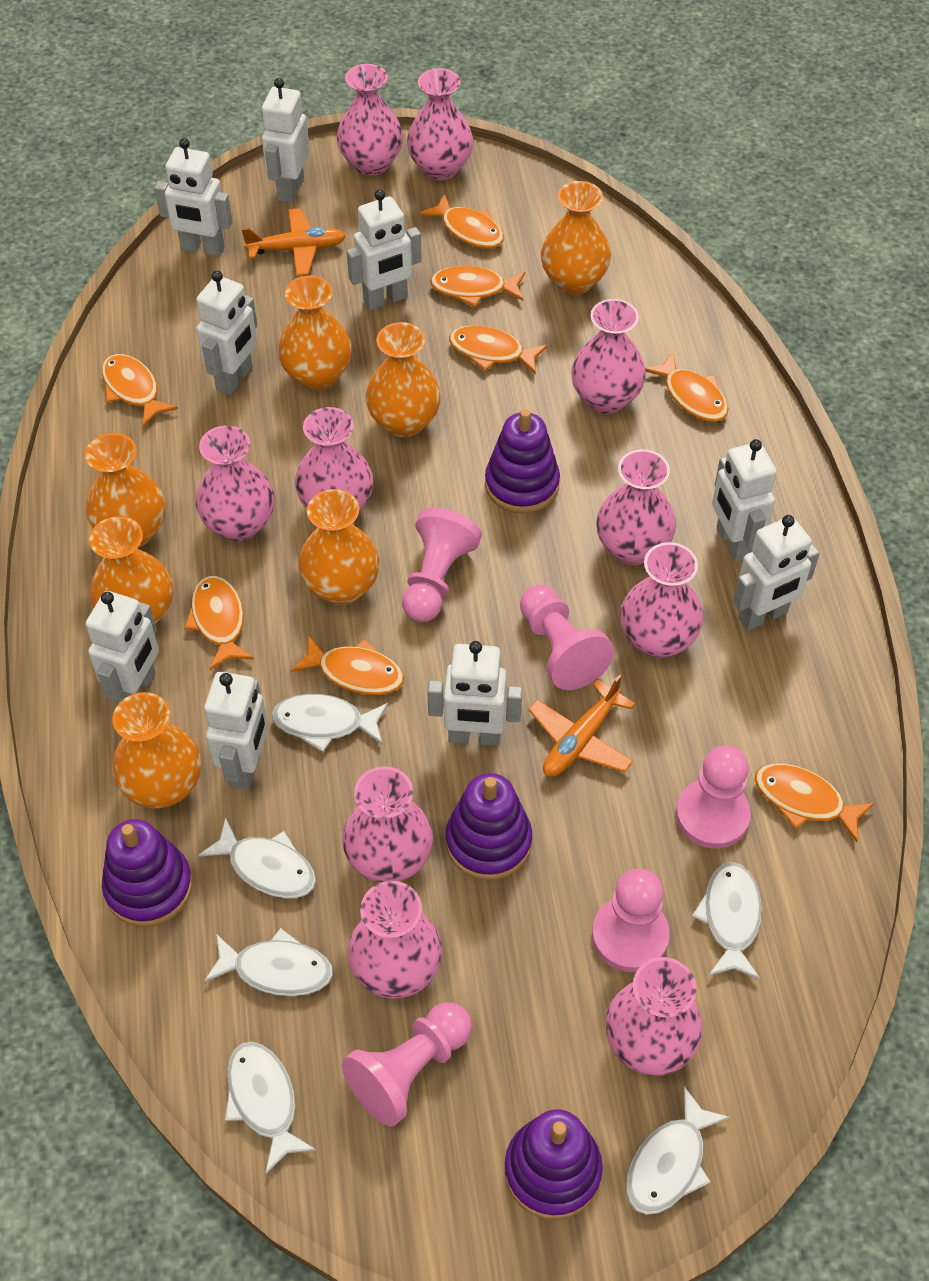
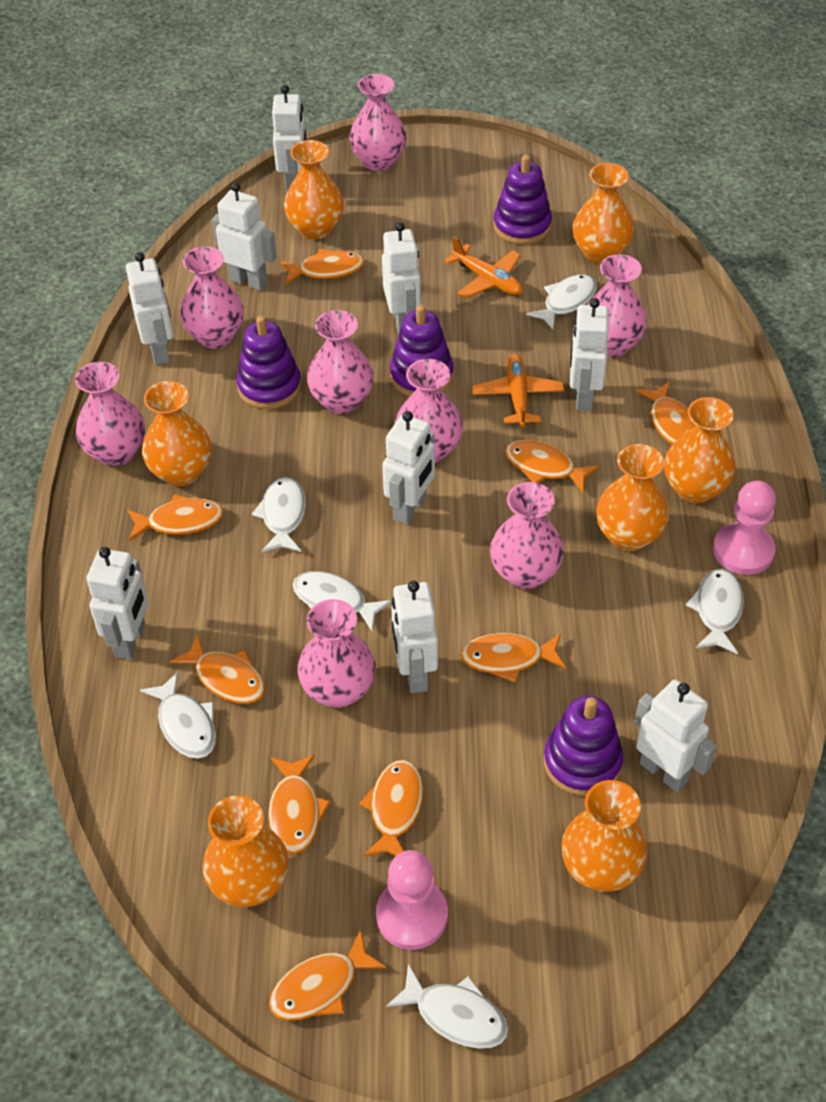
orange fish: 8 -> 9
pink pawn: 5 -> 2
pink vase: 10 -> 8

